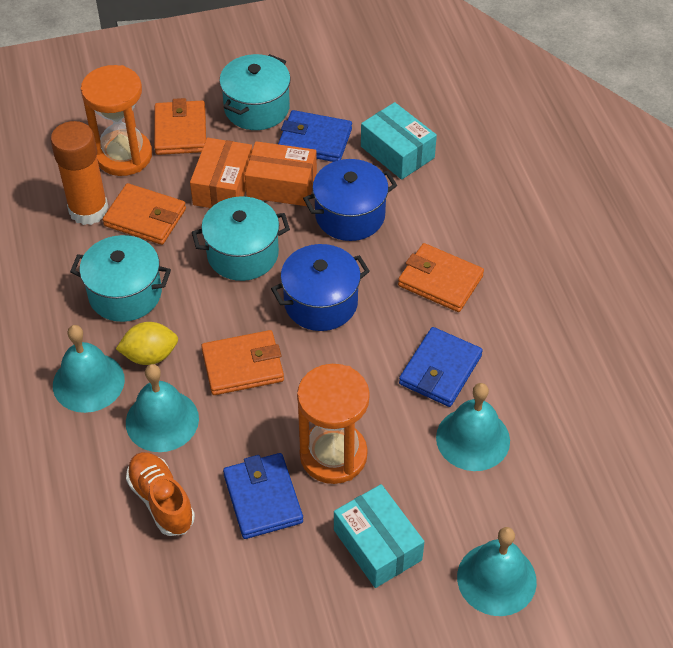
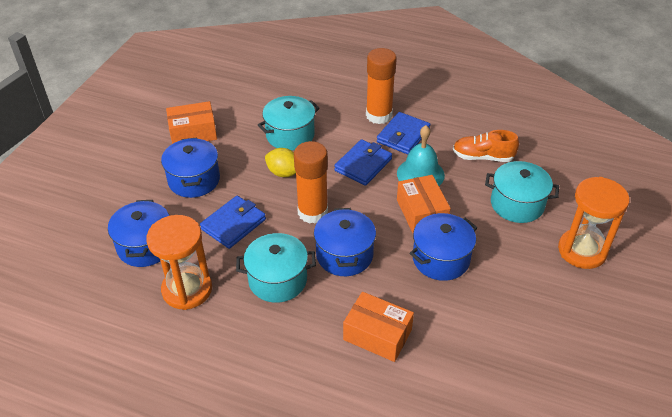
blue pot: 2 -> 4
orange box: 2 -> 3
orange glue stick: 1 -> 2
orange wallet: 4 -> 0
turquoise bell: 4 -> 1
turquoise box: 2 -> 0

